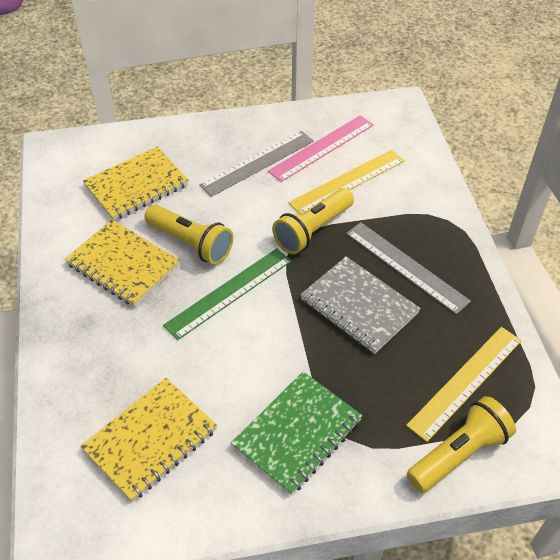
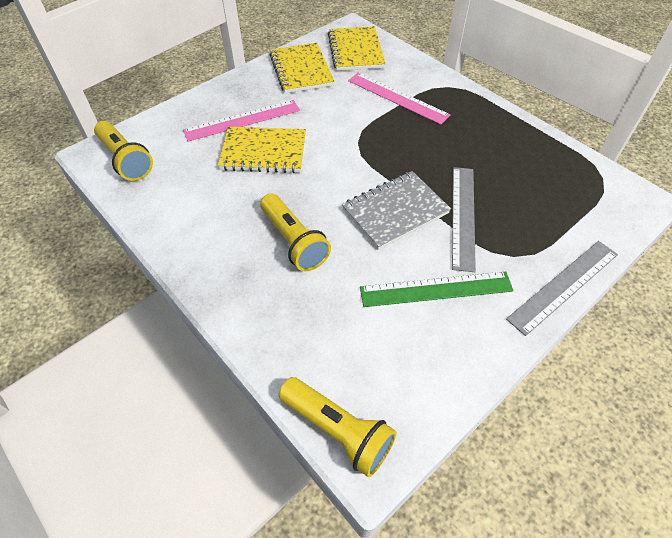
green notebook: 1 -> 0
pink ruler: 1 -> 2
yellow ruler: 2 -> 0

